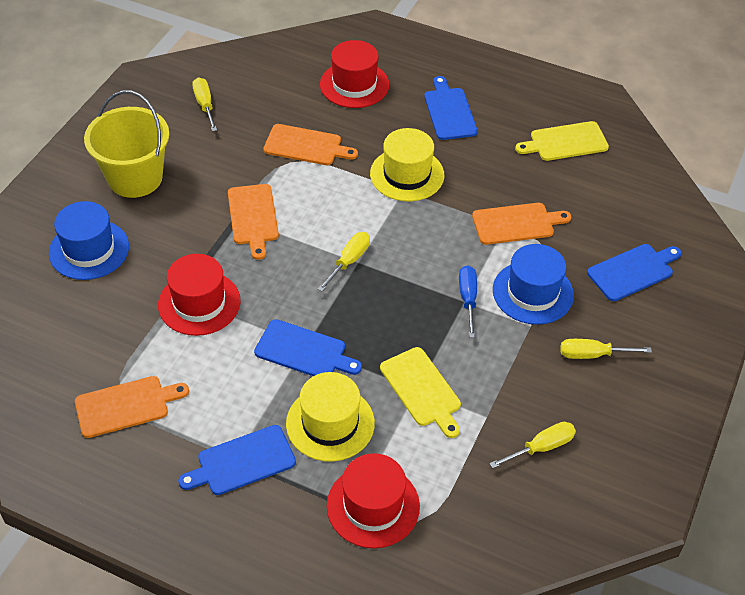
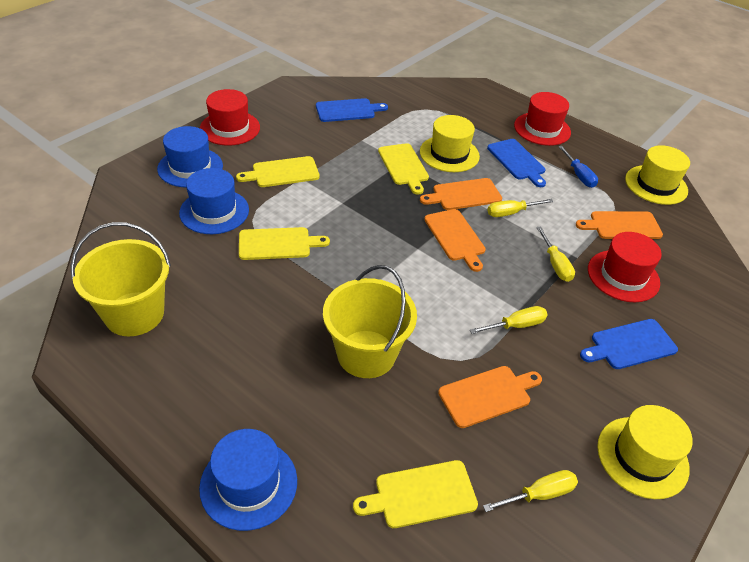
blue cutting board: 4 -> 3
blue hat: 2 -> 3
yellow bucket: 1 -> 2
yellow cutting board: 2 -> 4
yellow hat: 2 -> 3

